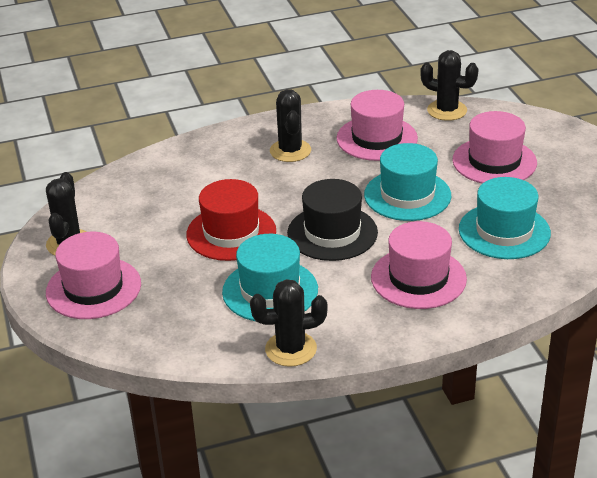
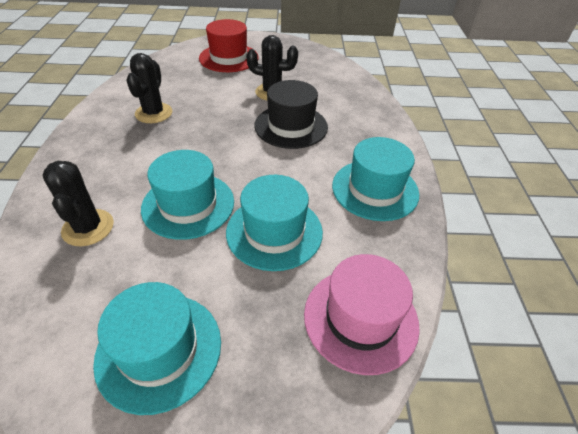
black cactus: 4 -> 3
pink hat: 4 -> 1
turquoise hat: 3 -> 4

